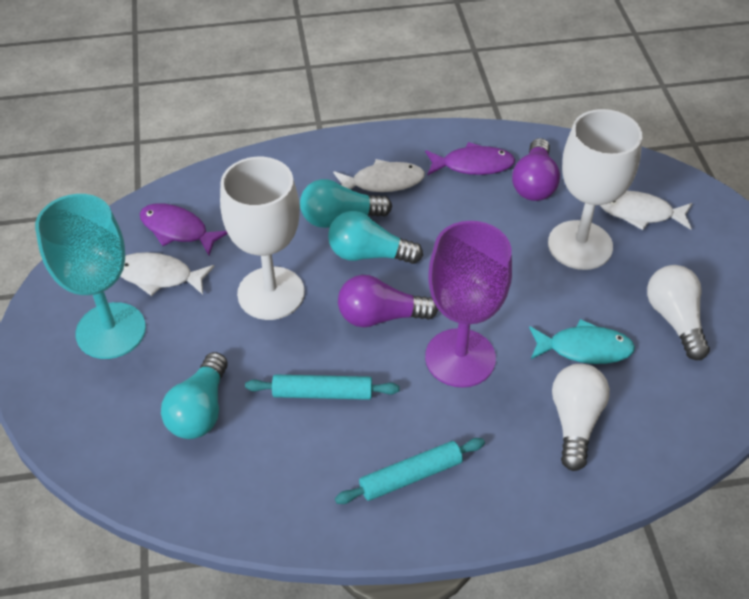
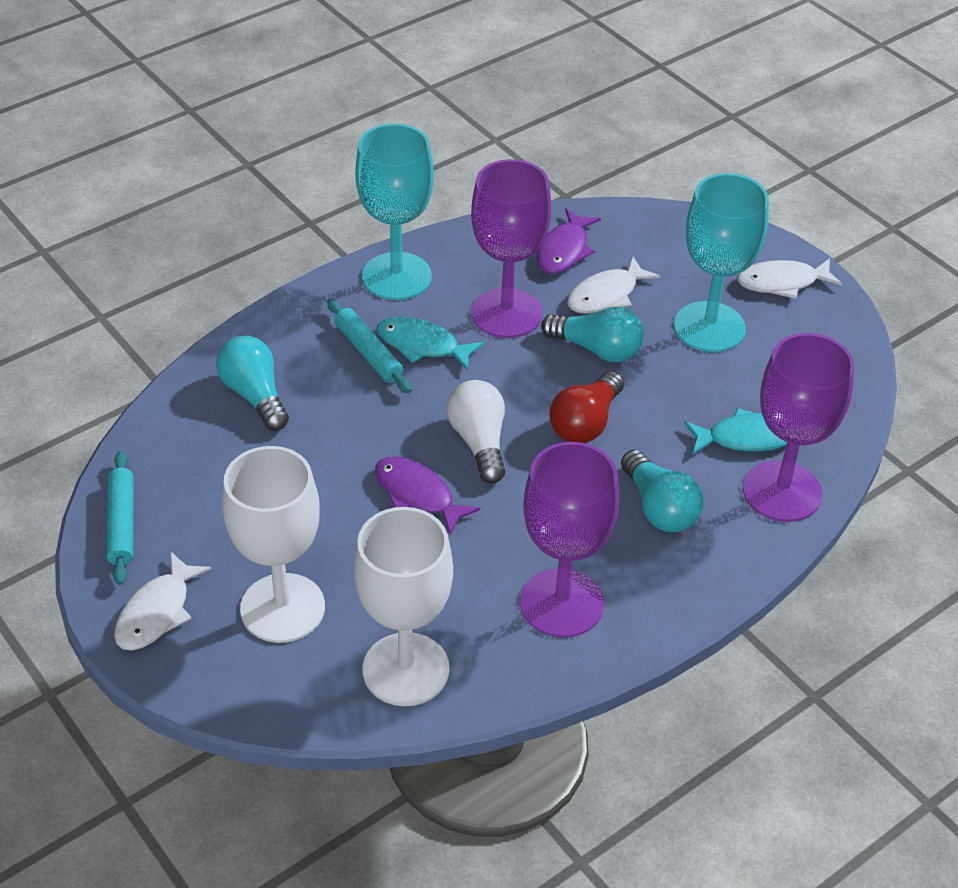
purple goblet: 1 -> 3
purple light bulb: 2 -> 0
red light bulb: 0 -> 1
turquoise fish: 1 -> 2
turquoise goblet: 1 -> 2
white light bulb: 2 -> 1

